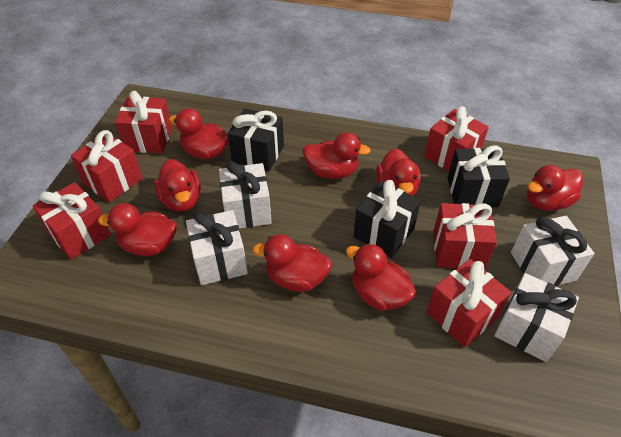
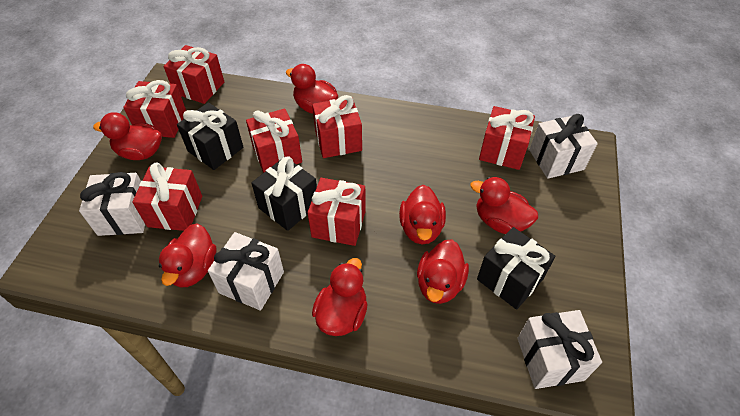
red duck: 8 -> 7
red gift: 6 -> 7

